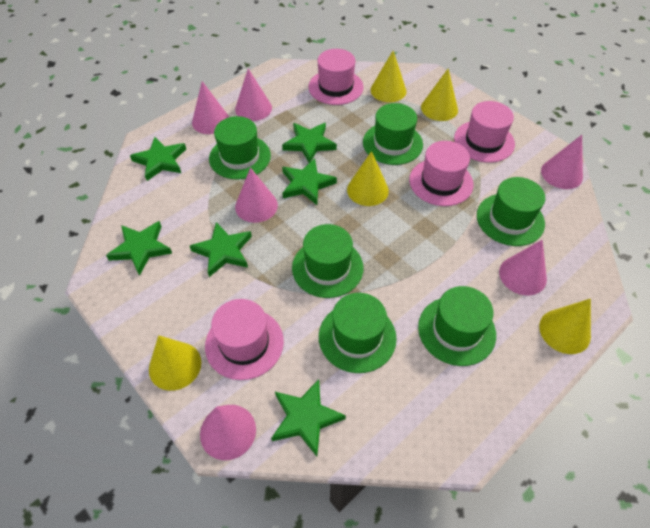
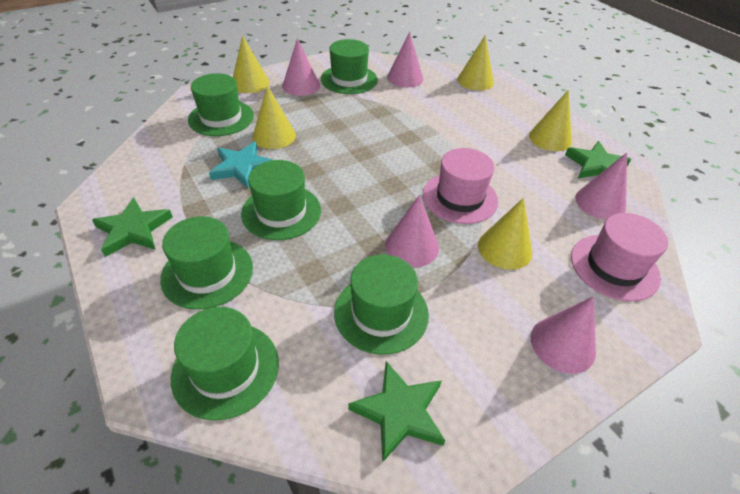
green star: 6 -> 3
pink cone: 6 -> 5
pink hat: 4 -> 2
turquoise star: 0 -> 1

